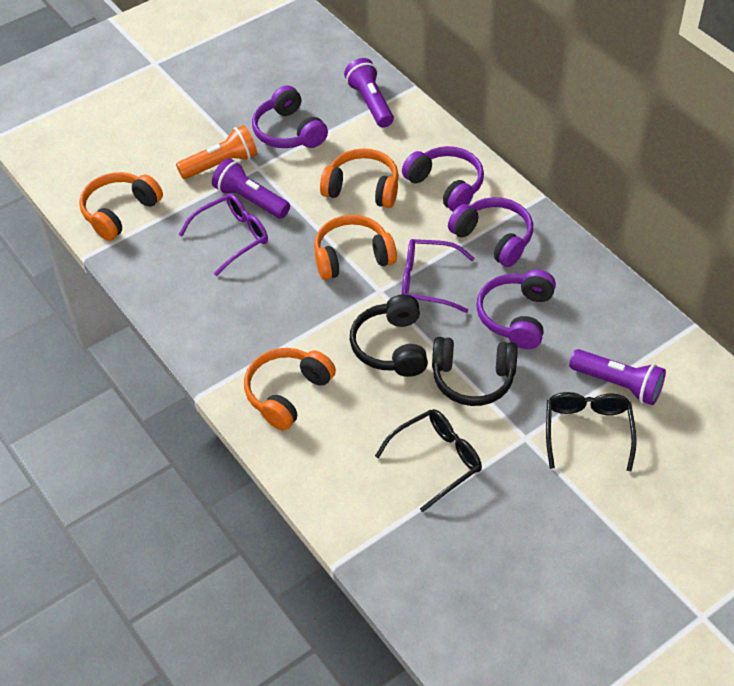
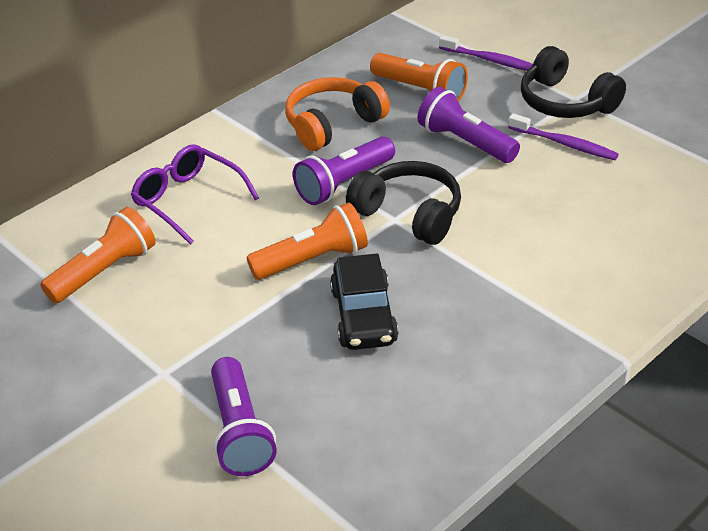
black car: 0 -> 1
black glasses: 2 -> 0
orange flashlight: 1 -> 3
orange headphones: 4 -> 1
purple glasses: 2 -> 1
purple headphones: 4 -> 0
purple toothbrush: 0 -> 2

